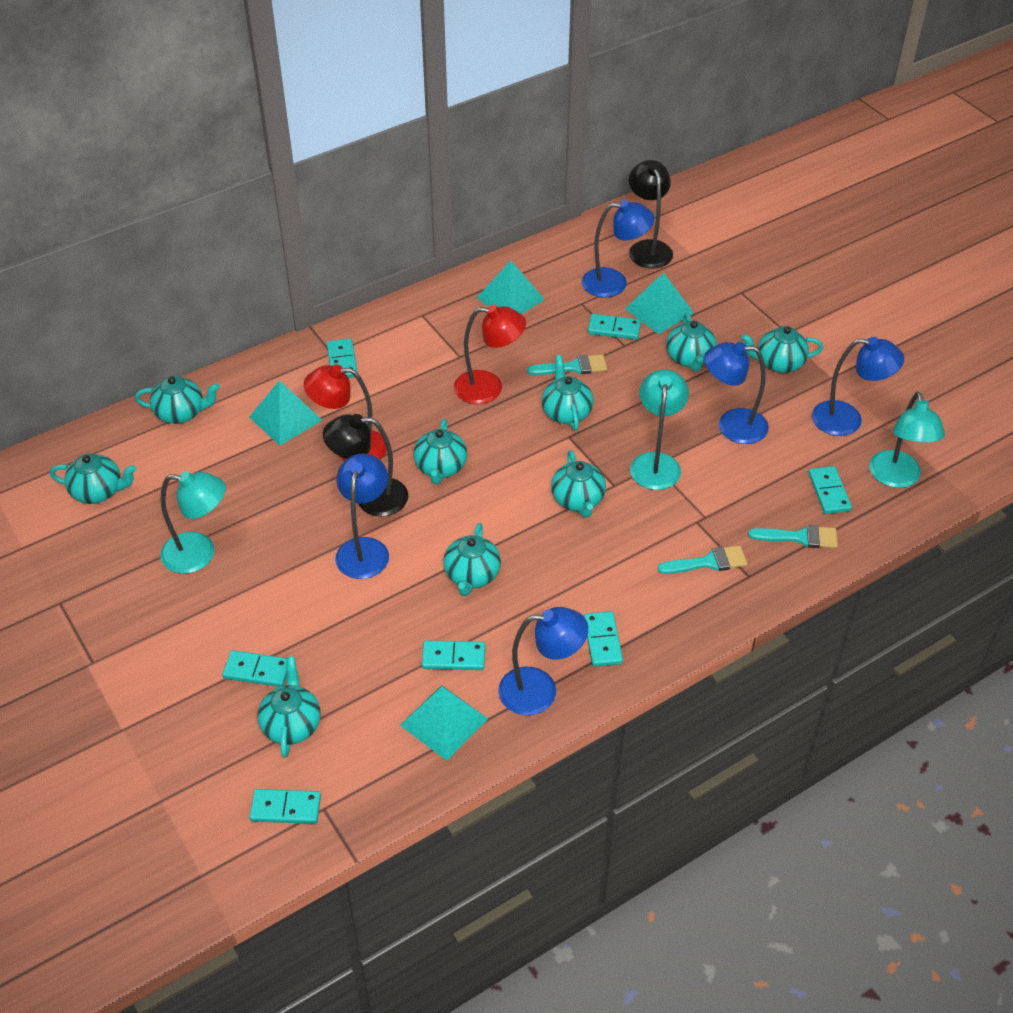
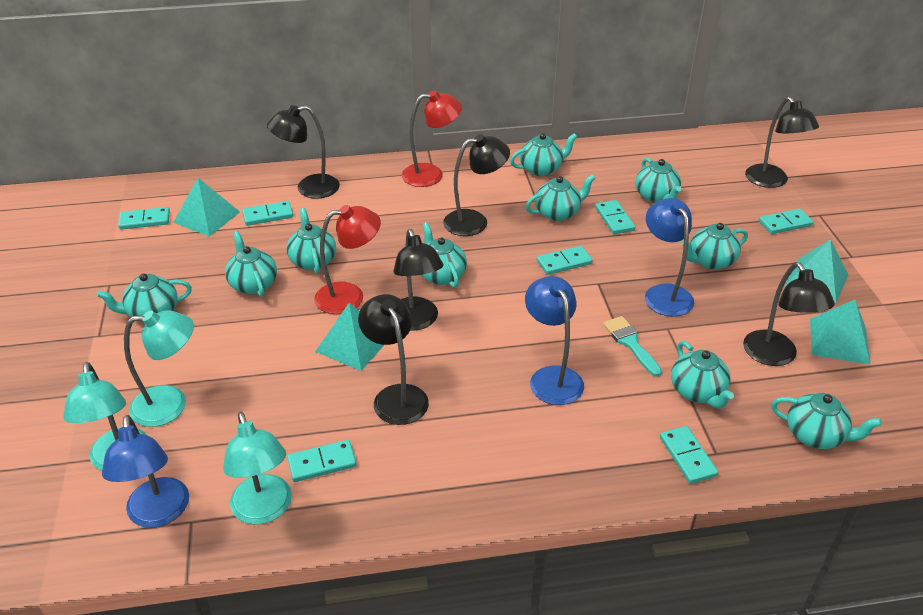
black lamp: 2 -> 6
blue lamp: 5 -> 3
turquoise brush: 3 -> 1
turquoise teapot: 9 -> 10

